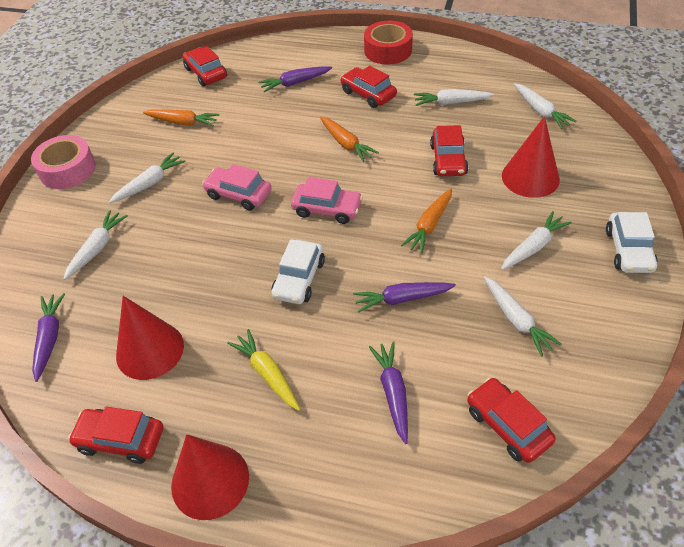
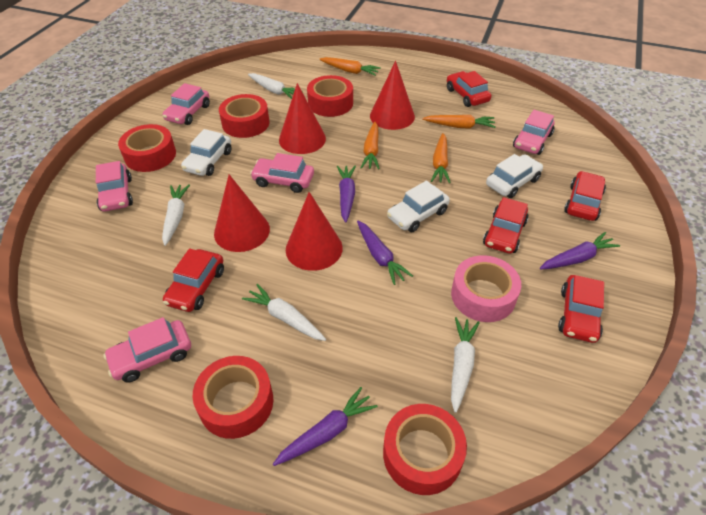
orange carrot: 3 -> 4
pink car: 2 -> 5
red cone: 3 -> 4
red tape: 1 -> 5
white car: 2 -> 3
white carrot: 6 -> 4
yellow carrot: 1 -> 0

